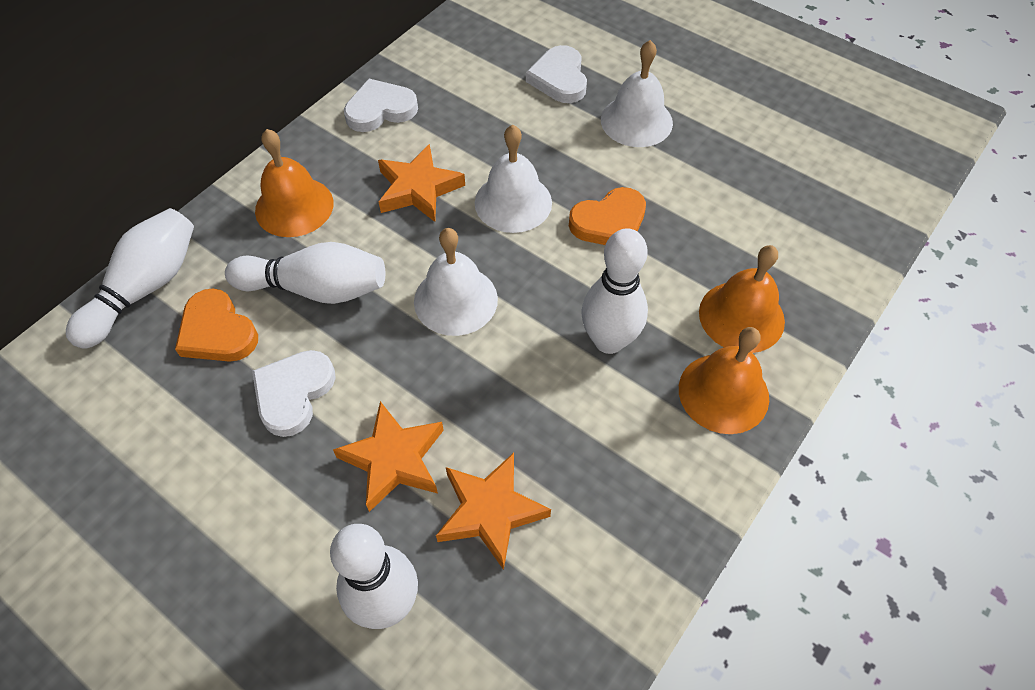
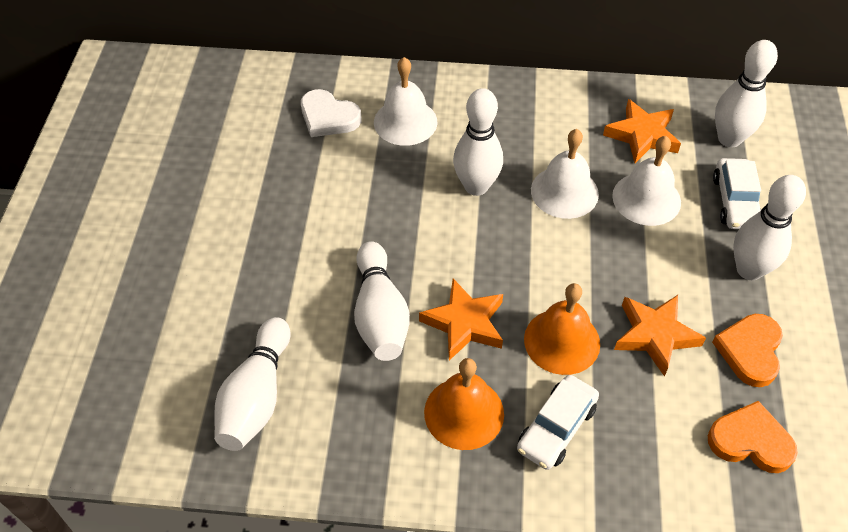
orange bell: 3 -> 2
white bowling pin: 4 -> 5
white car: 0 -> 2
white heart: 3 -> 1

